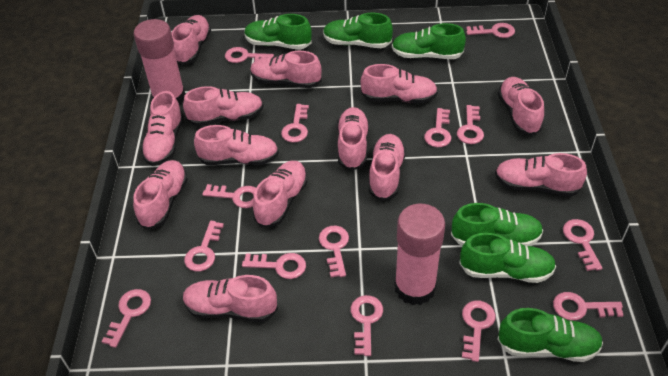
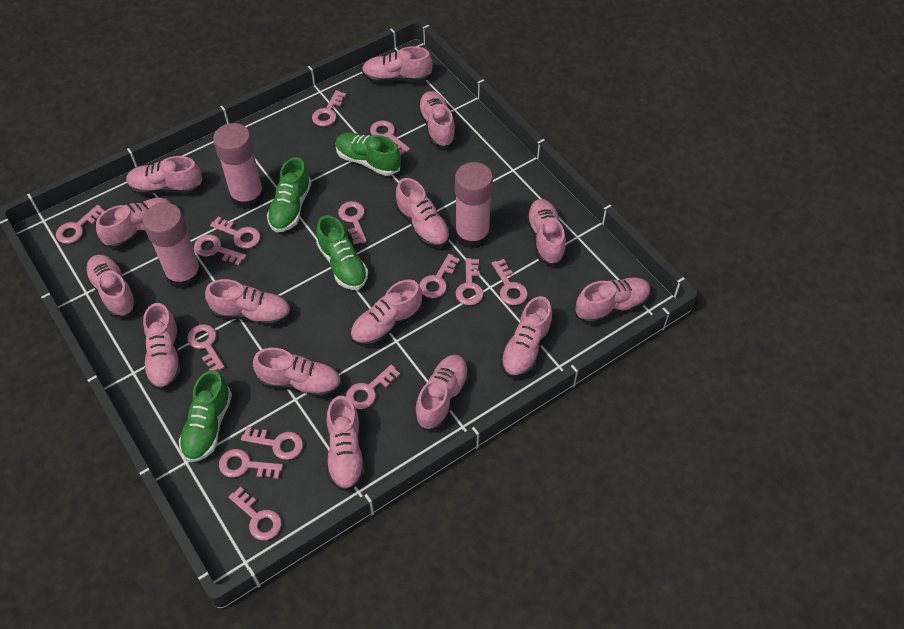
green shoe: 6 -> 4
pink glue stick: 2 -> 3
pink shoe: 13 -> 15

